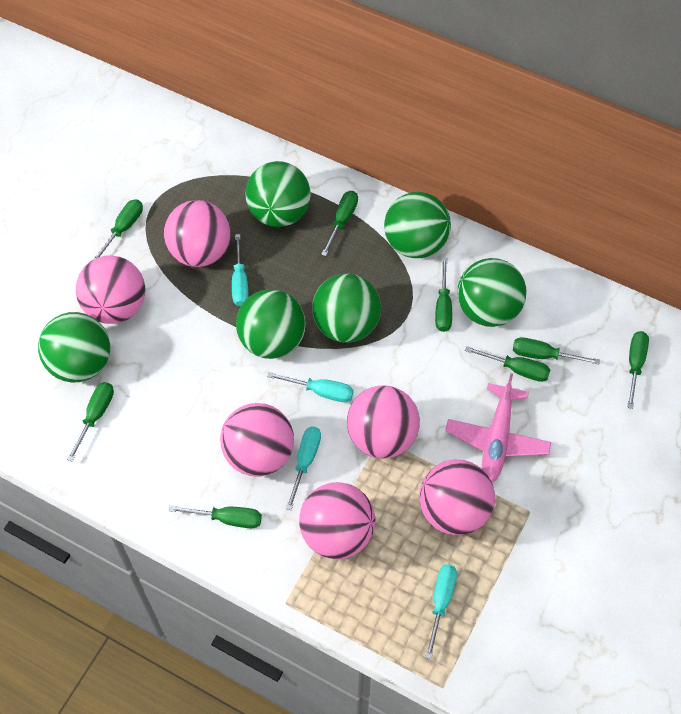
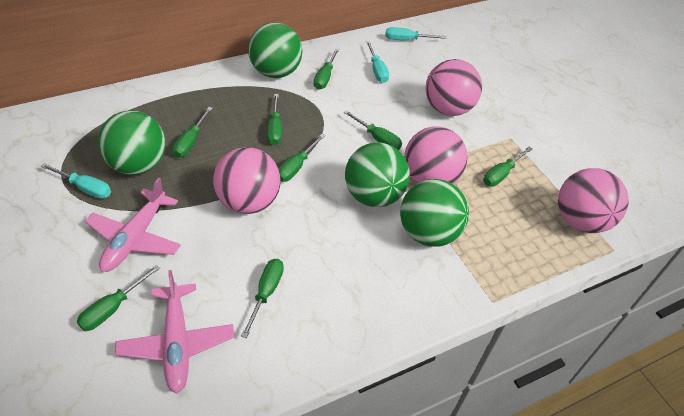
green ball: 6 -> 4
pink ball: 6 -> 4
pink plane: 1 -> 2
turquoise screwdriver: 4 -> 3

